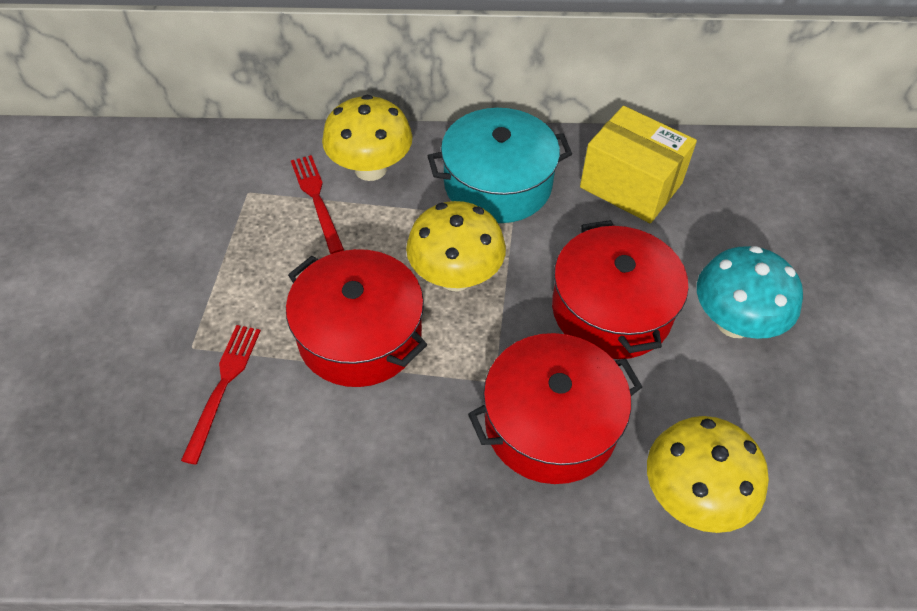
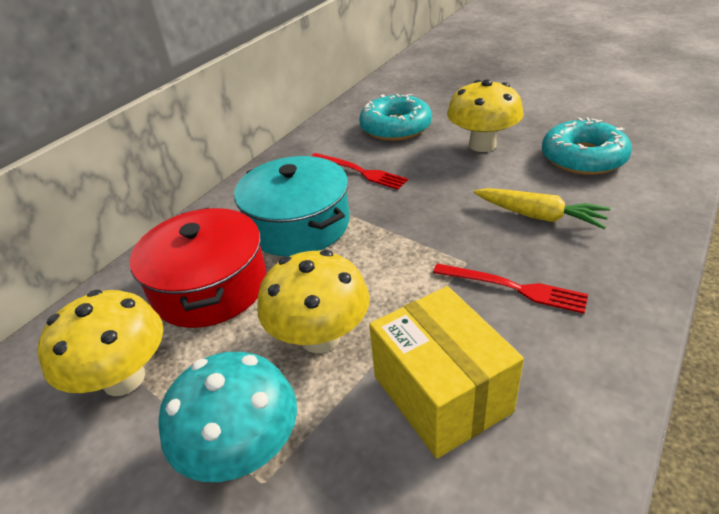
red pot: 3 -> 1
turquoise donut: 0 -> 2
yellow carrot: 0 -> 1

